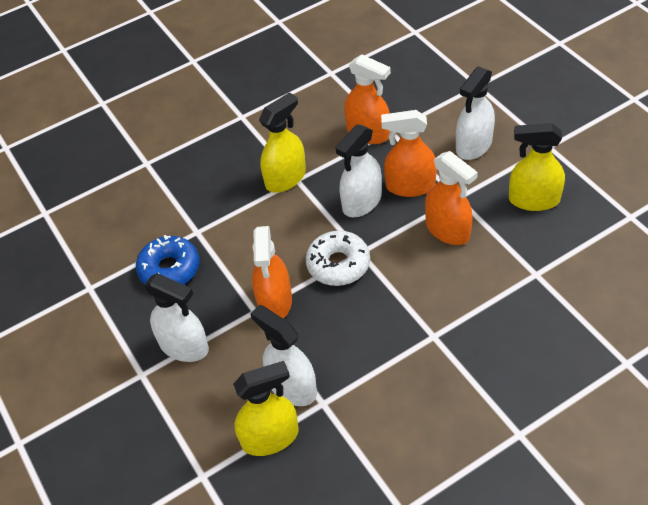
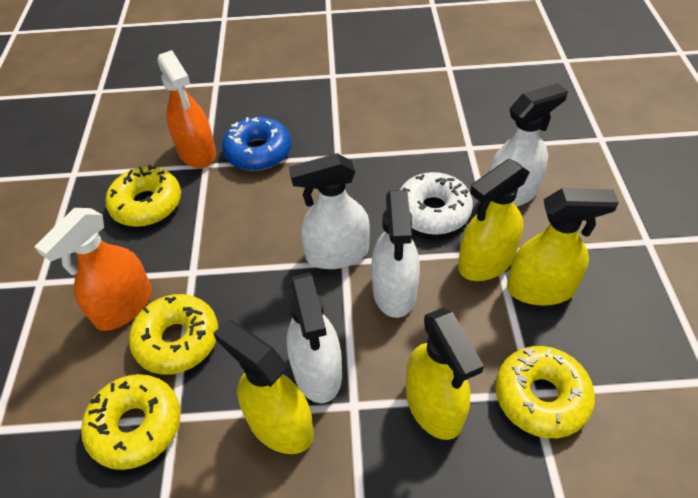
orange spray bottle: 4 -> 2
yellow donut: 0 -> 4
yellow spray bottle: 3 -> 4

